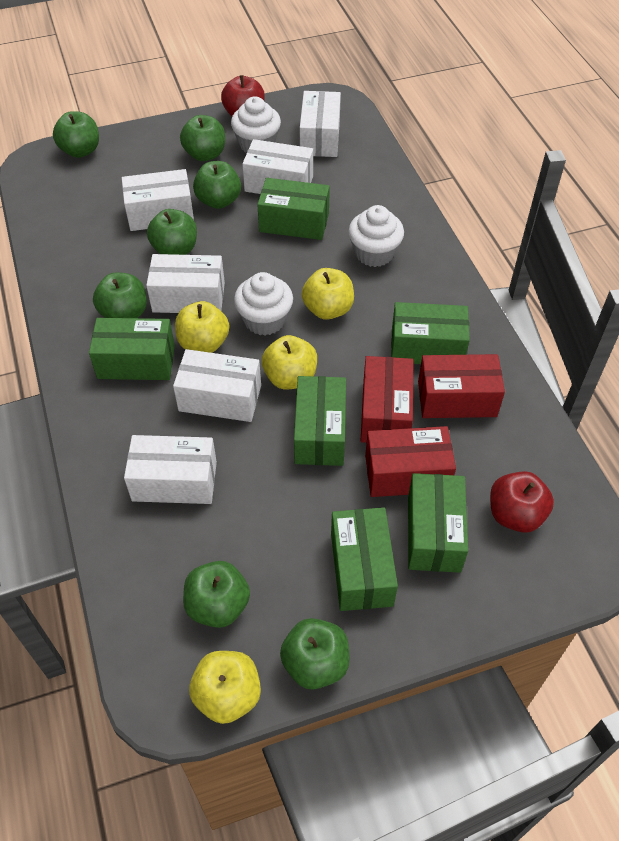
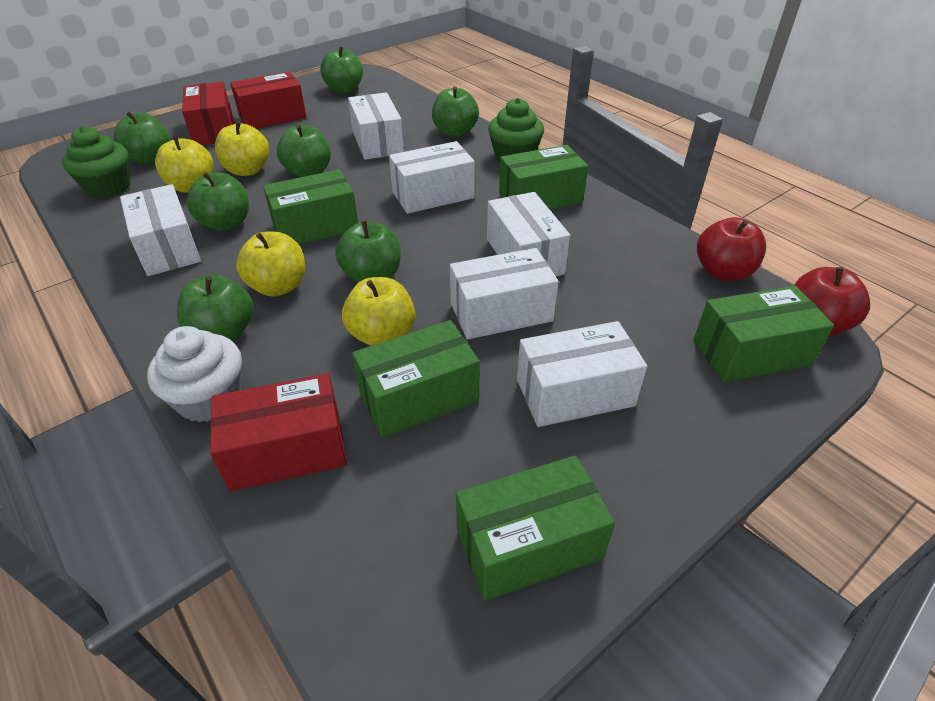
green box: 6 -> 5
green cupcake: 0 -> 2
white cupcake: 3 -> 1

